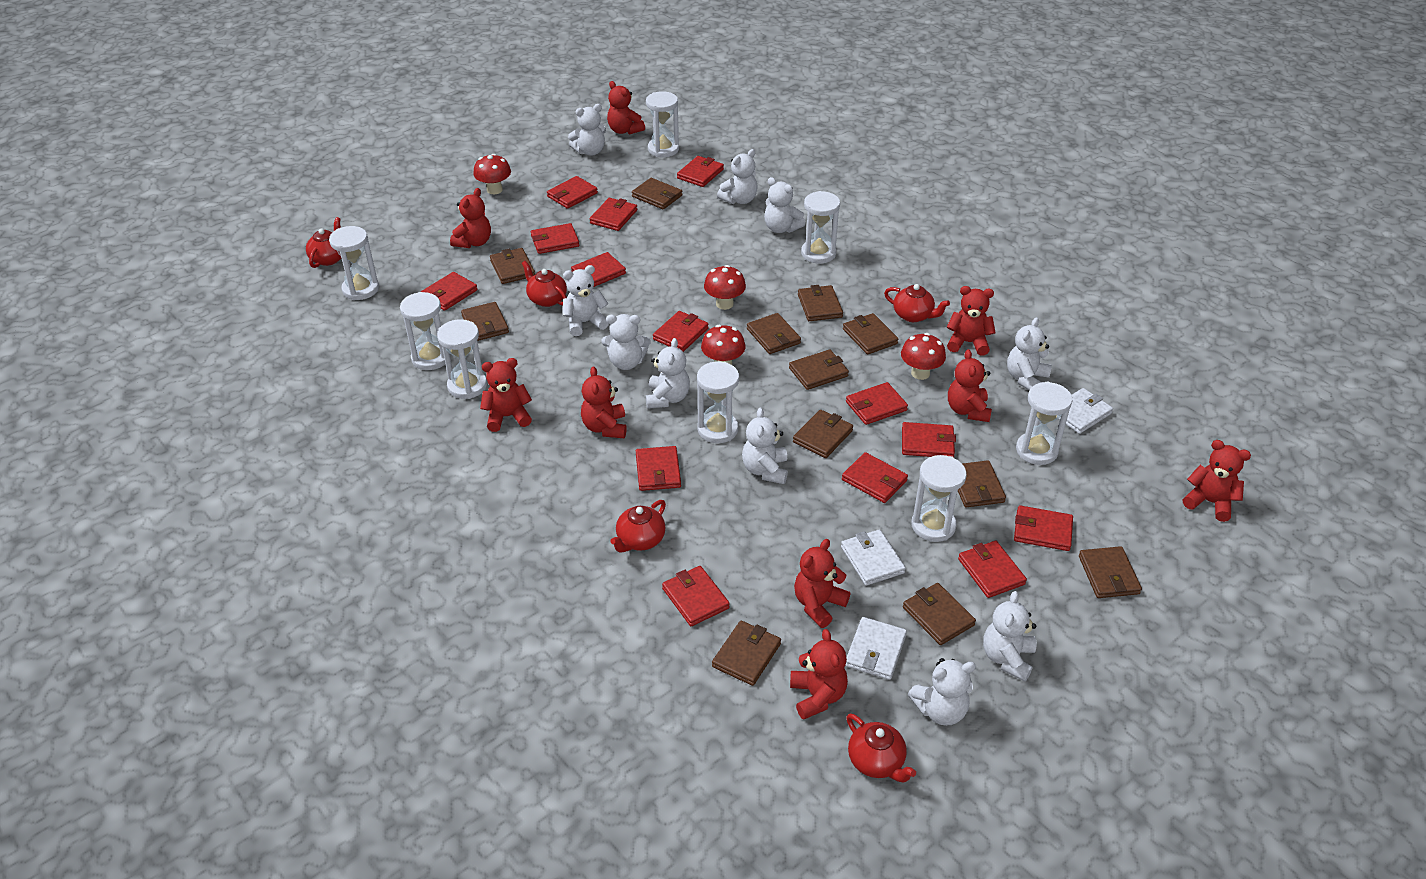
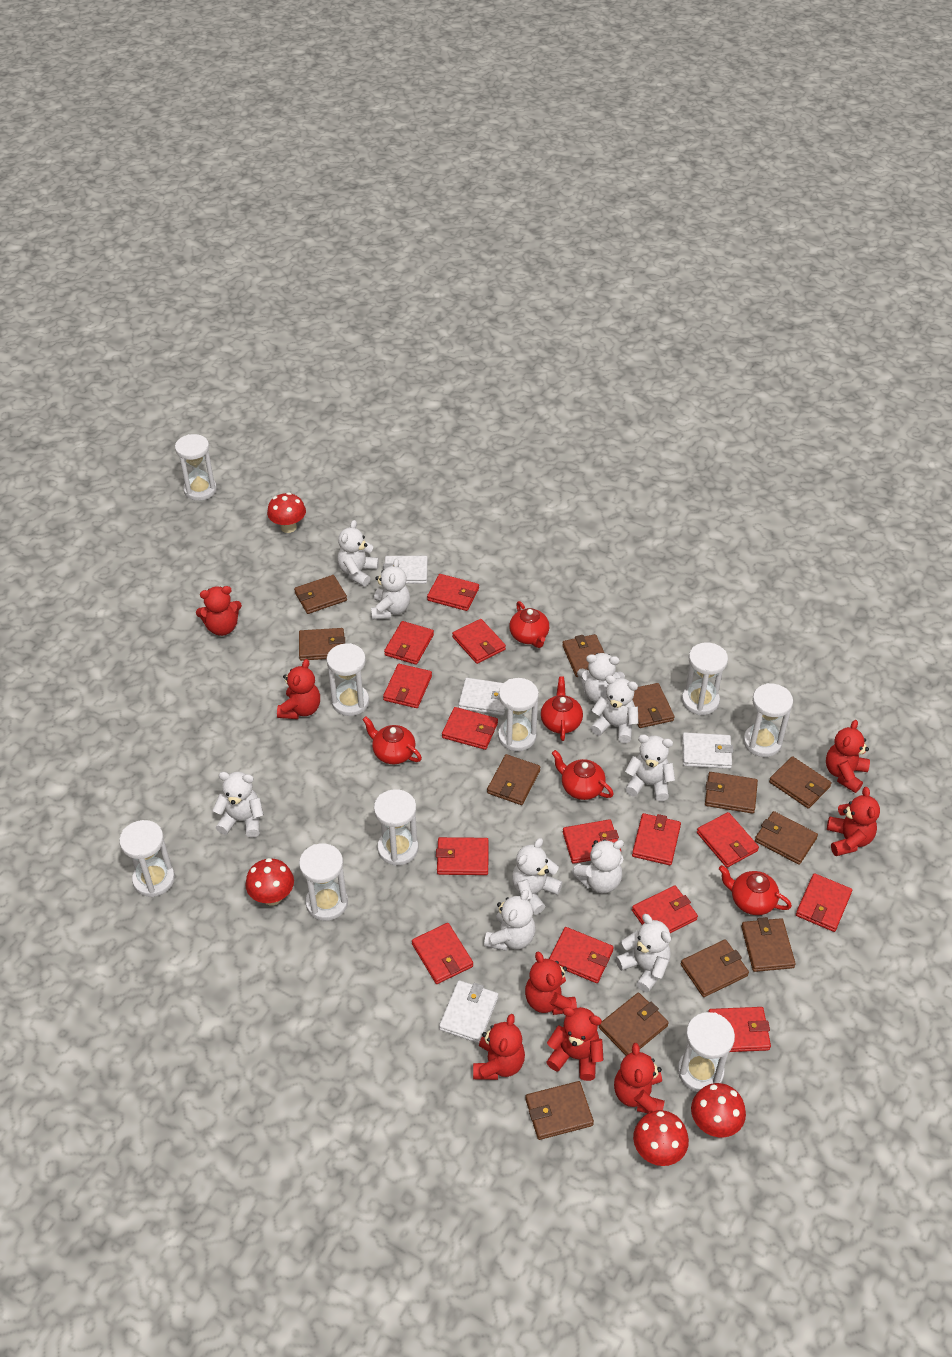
red teddy bear: 9 -> 8
white hourglass: 8 -> 9
white wallet: 3 -> 4

